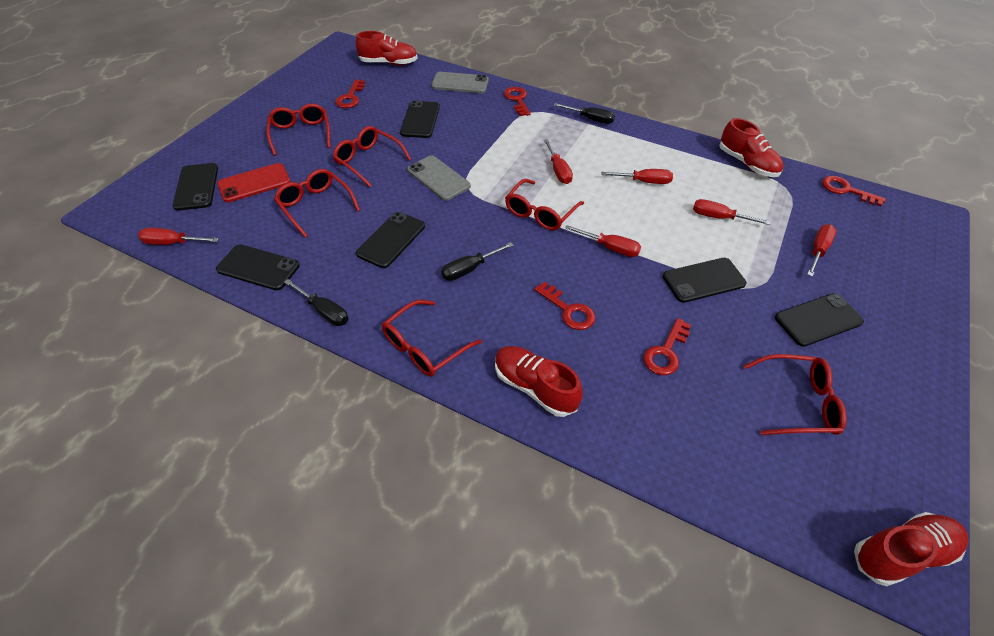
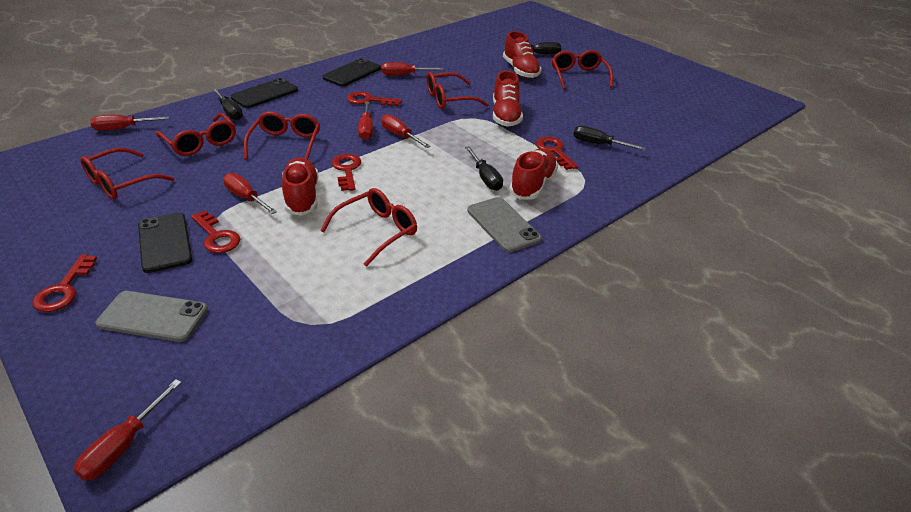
black phone: 6 -> 3
black screwdriver: 3 -> 4
red phone: 1 -> 0

